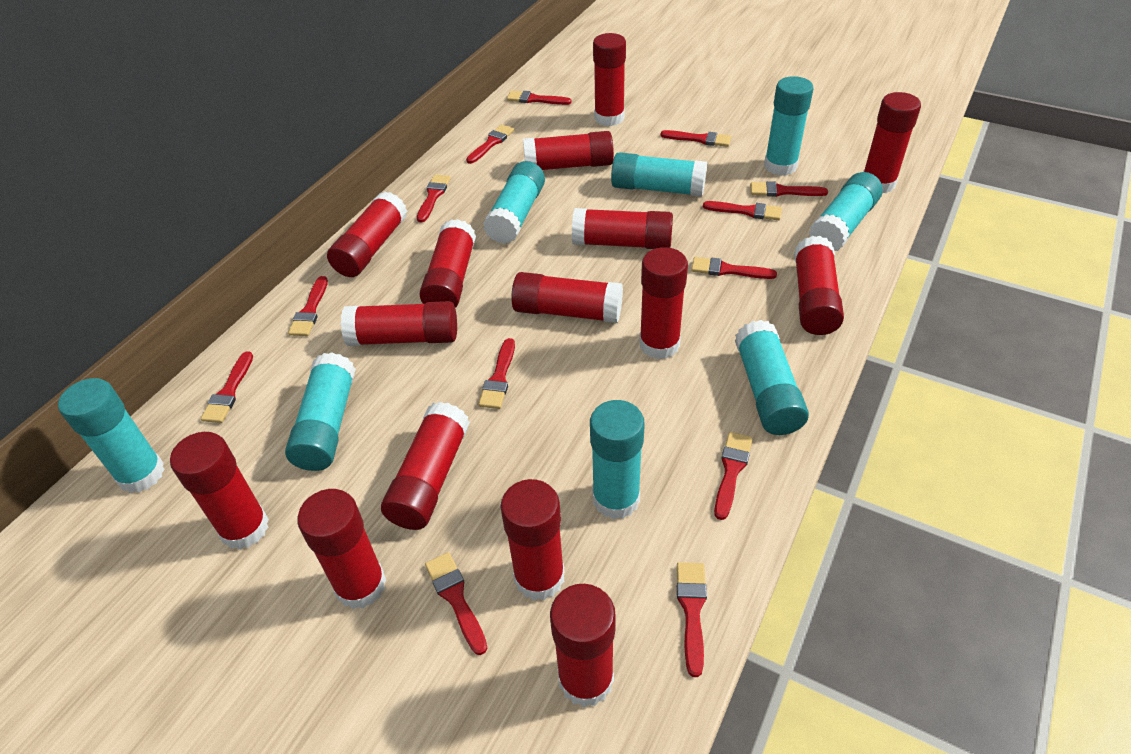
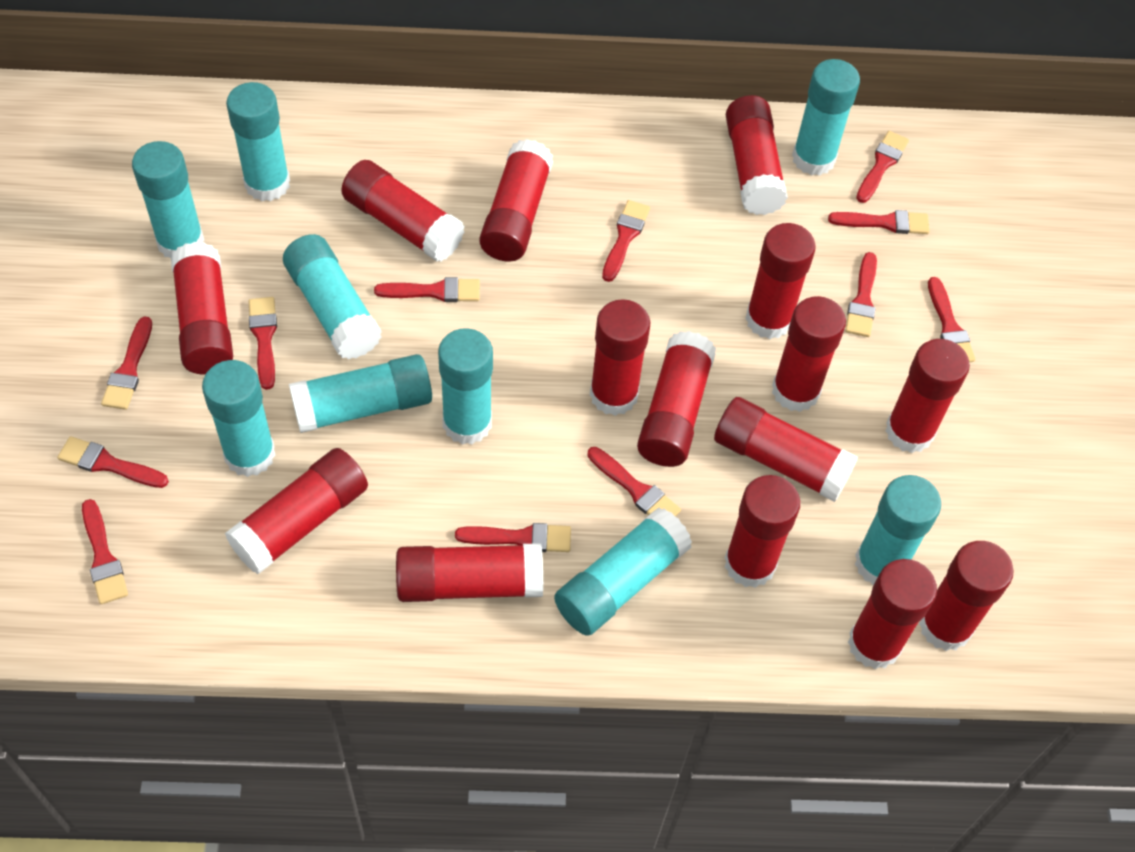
red brush: 13 -> 12
turquoise glue stick: 8 -> 9

